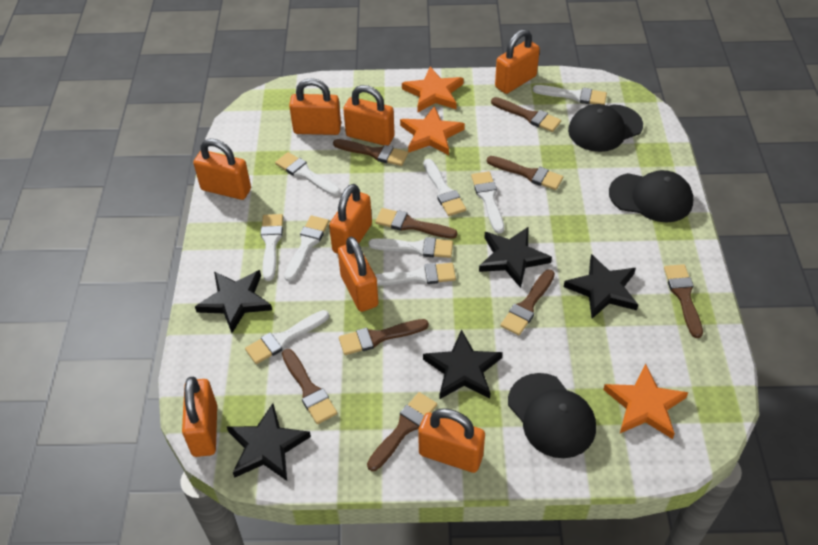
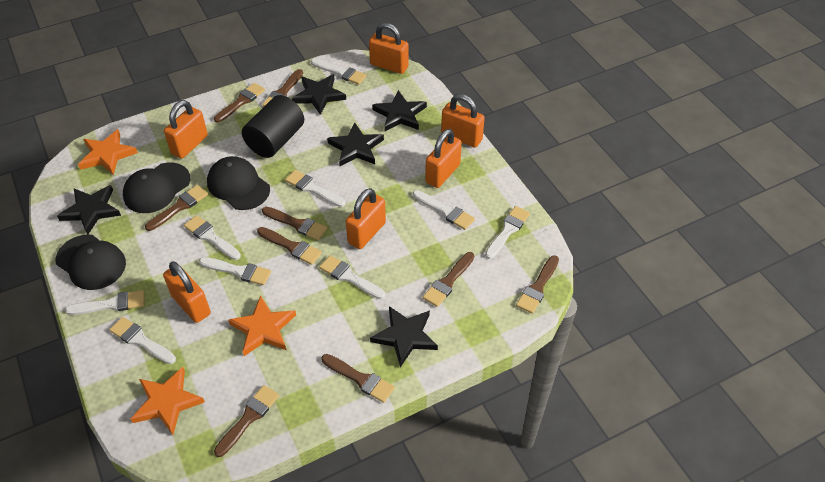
black cylinder: 0 -> 1
orange padlock: 8 -> 6

